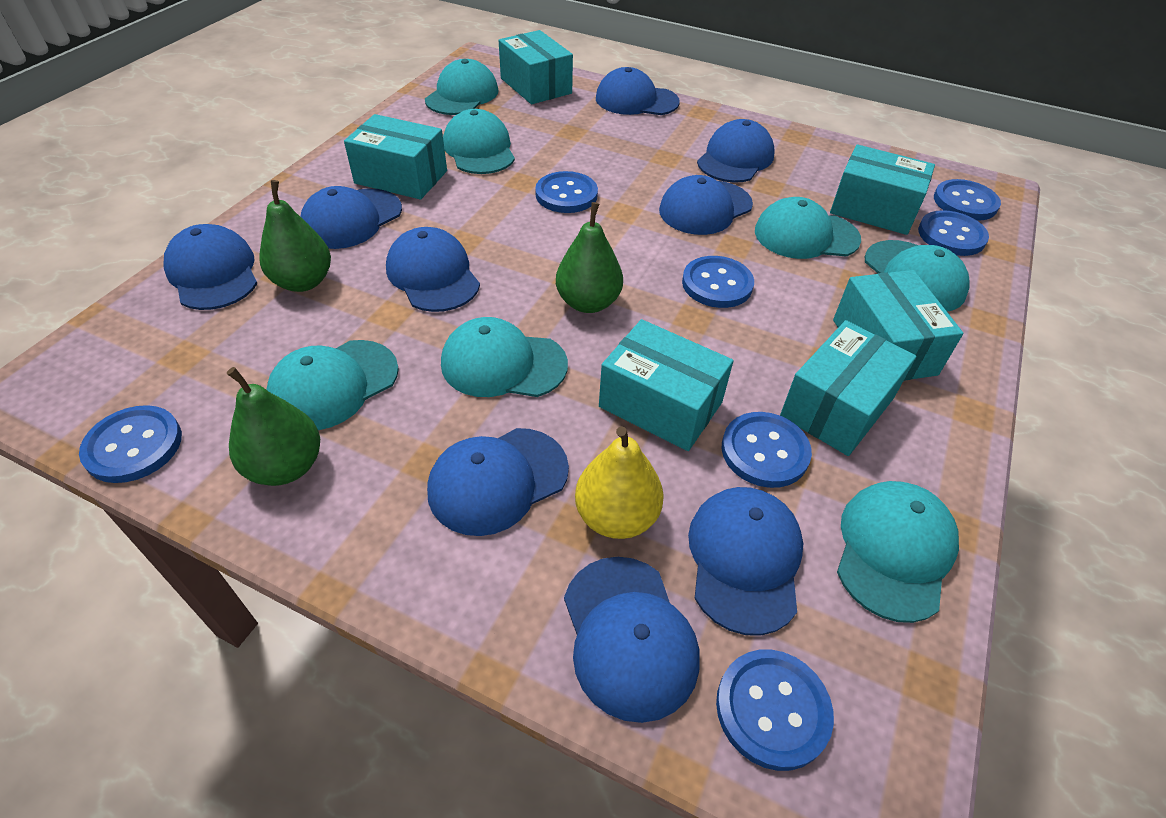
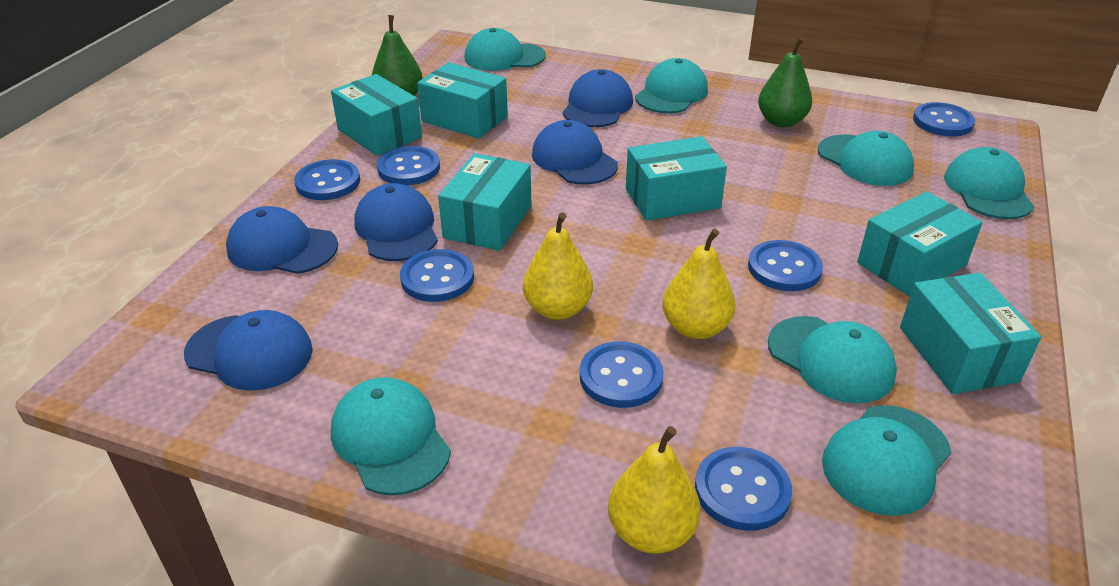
blue cap: 9 -> 5
green pear: 3 -> 2
yellow pear: 1 -> 3

